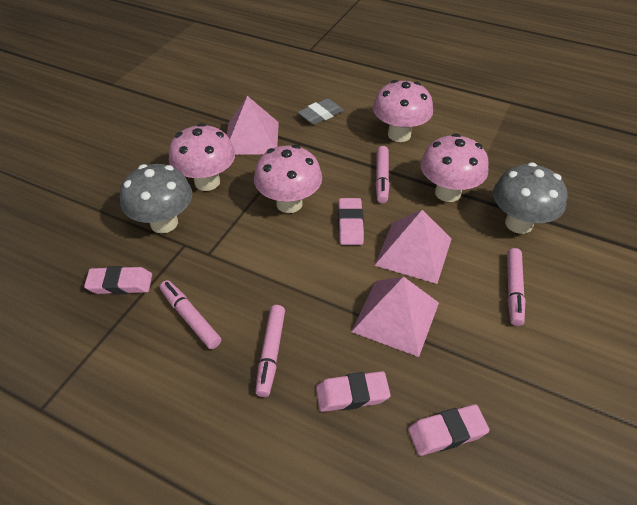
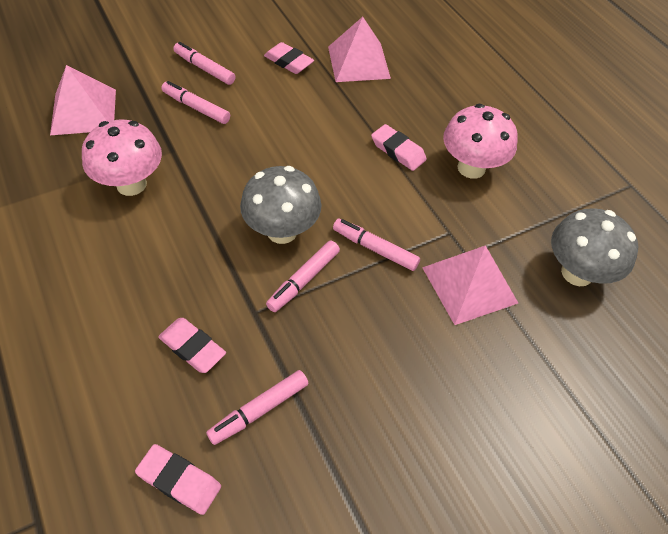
grey eraser: 1 -> 0
pink marker: 4 -> 5
pink mushroom: 4 -> 2

